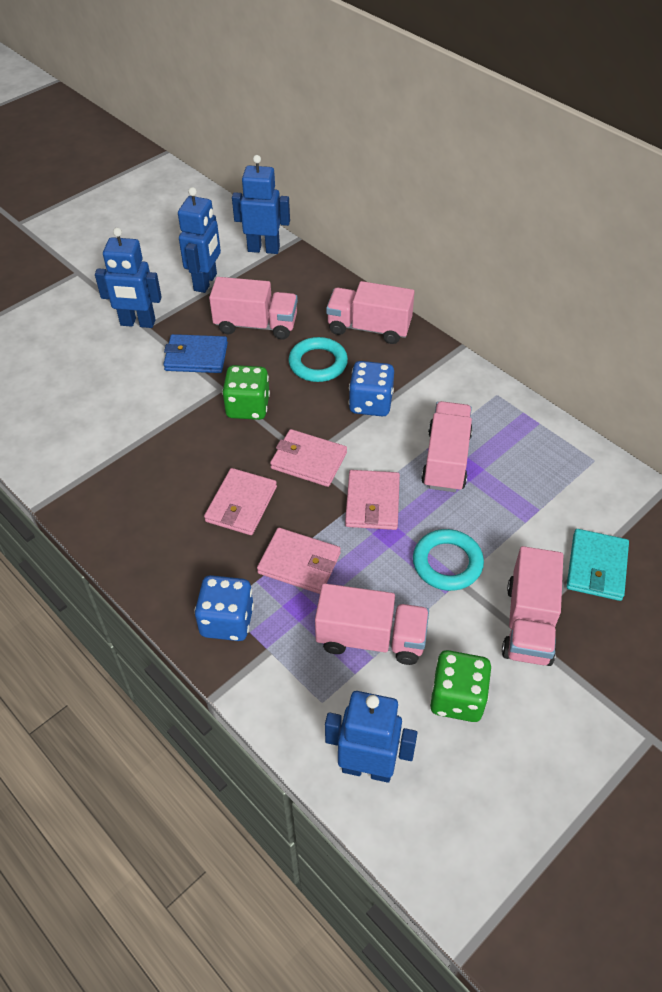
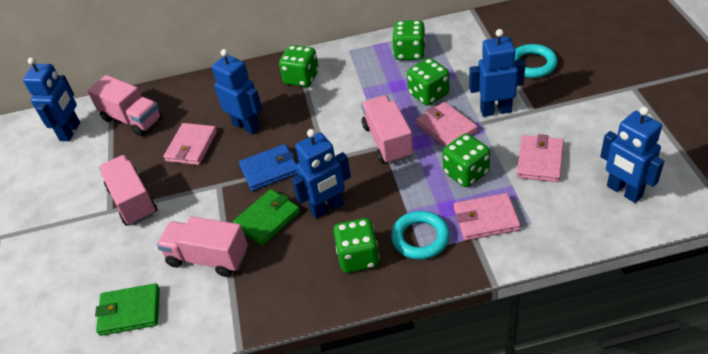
blue dice: 2 -> 0
blue robot: 4 -> 5
green dice: 2 -> 5
green wallet: 0 -> 2
pink truck: 5 -> 4
turquoise wallet: 1 -> 0

